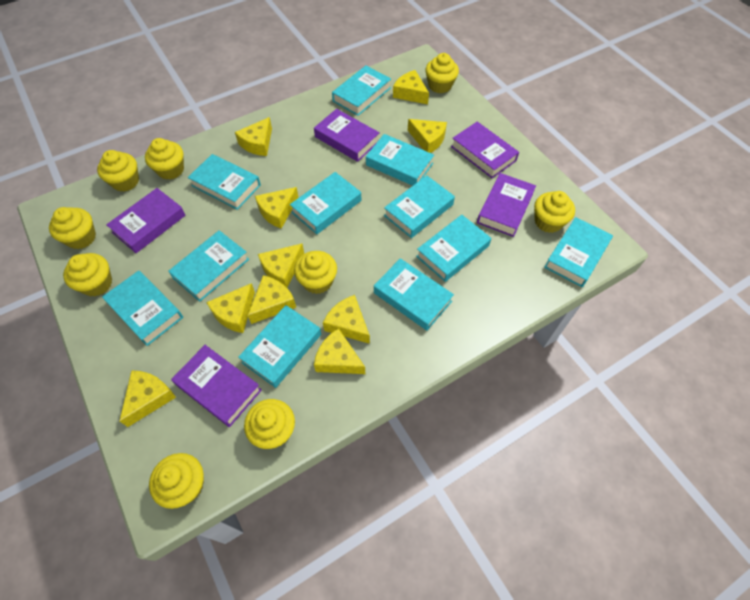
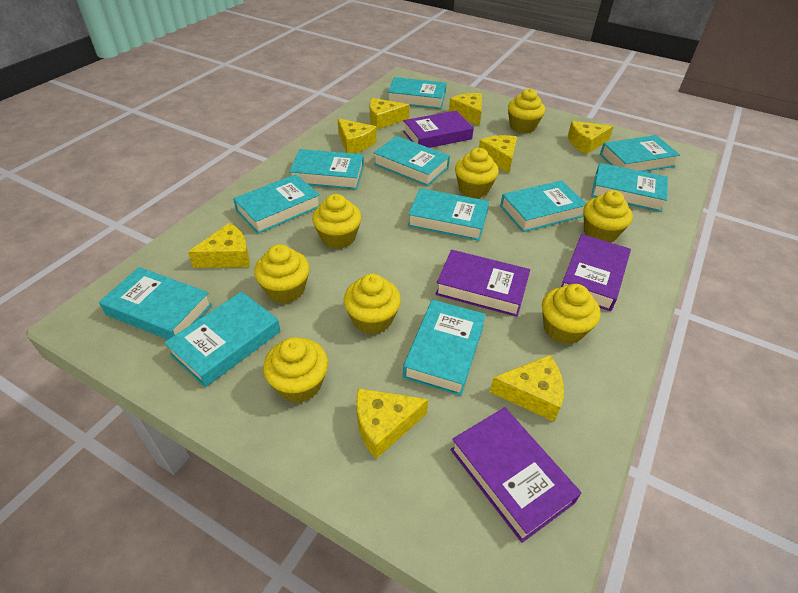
purple book: 5 -> 4
yellow cheese: 10 -> 8
yellow cupcake: 9 -> 8

